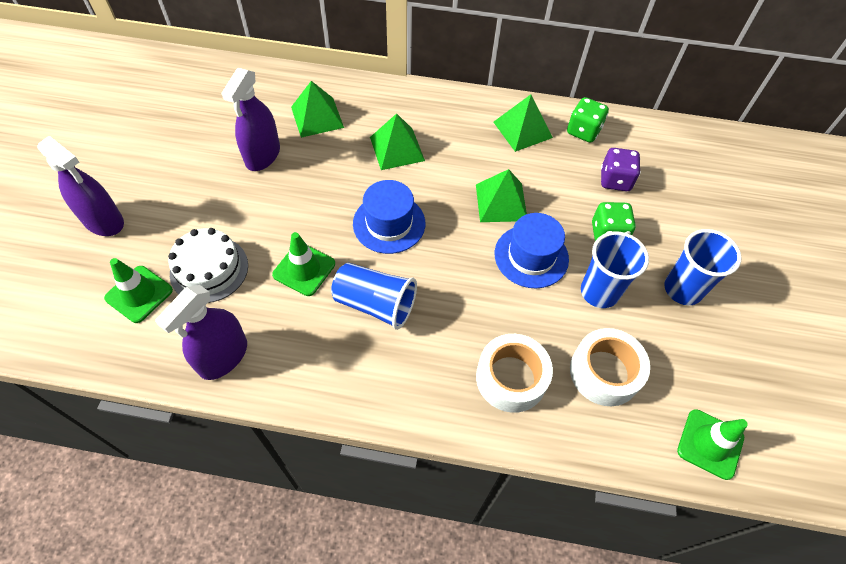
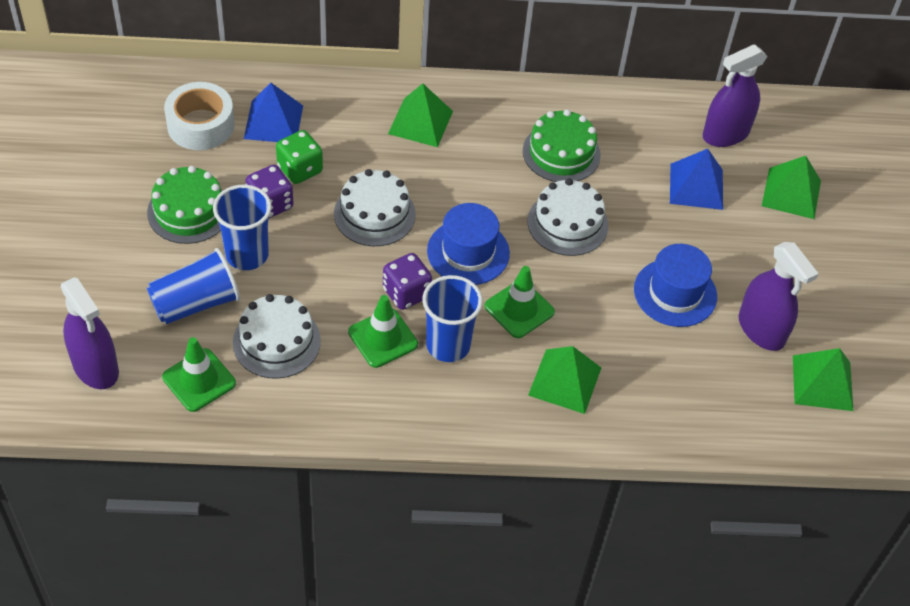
blue pyramid: 0 -> 2
green cake: 0 -> 2
green dice: 2 -> 1
purple dice: 1 -> 2
white cake: 1 -> 3
white tape: 2 -> 1

